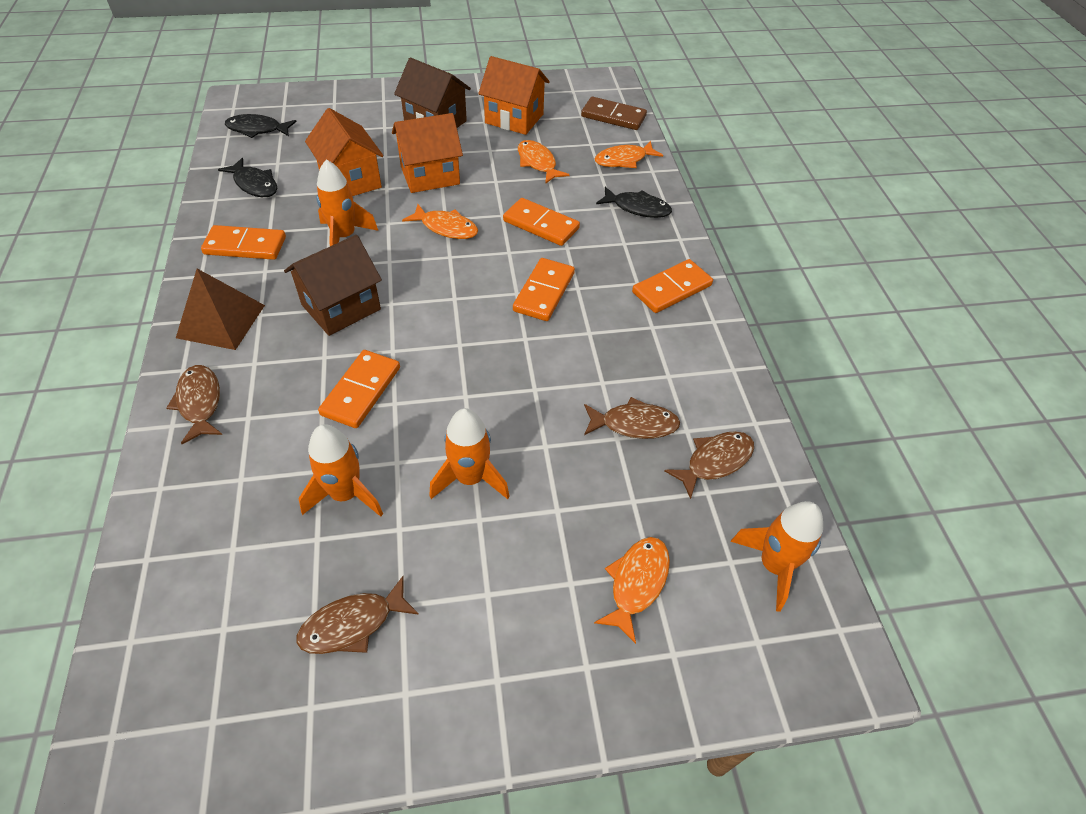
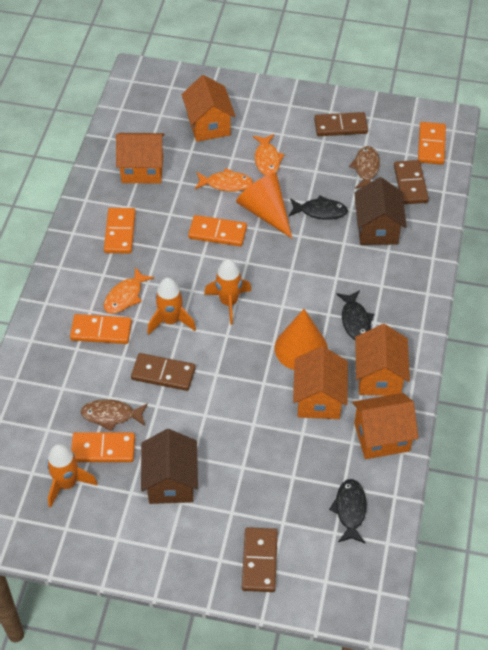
brown domino: 1 -> 4
brown fish: 4 -> 2
brown pyramid: 1 -> 0
orange cone: 0 -> 2
orange fish: 4 -> 3
orange house: 3 -> 5
orange rocket: 4 -> 3

